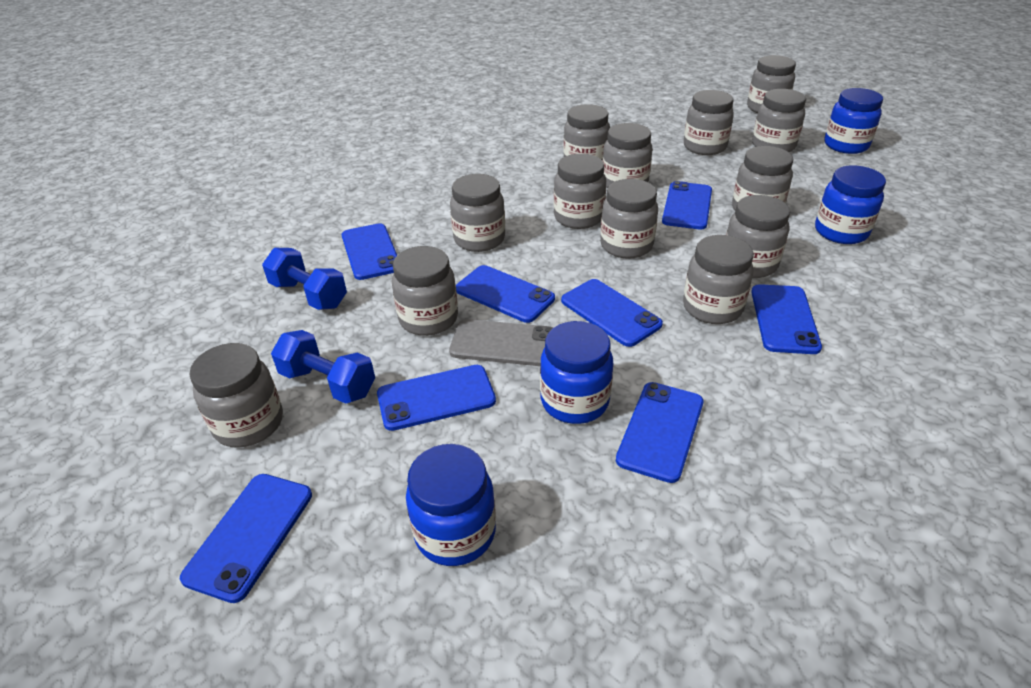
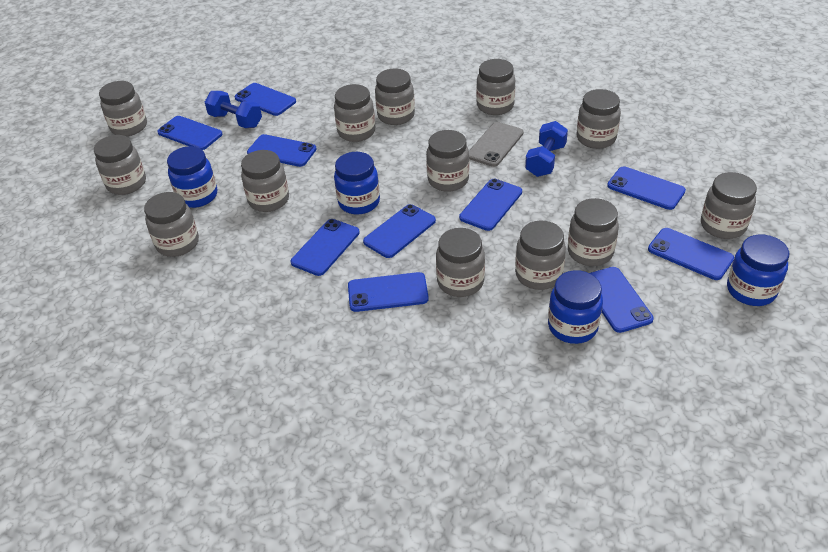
blue phone: 8 -> 10

